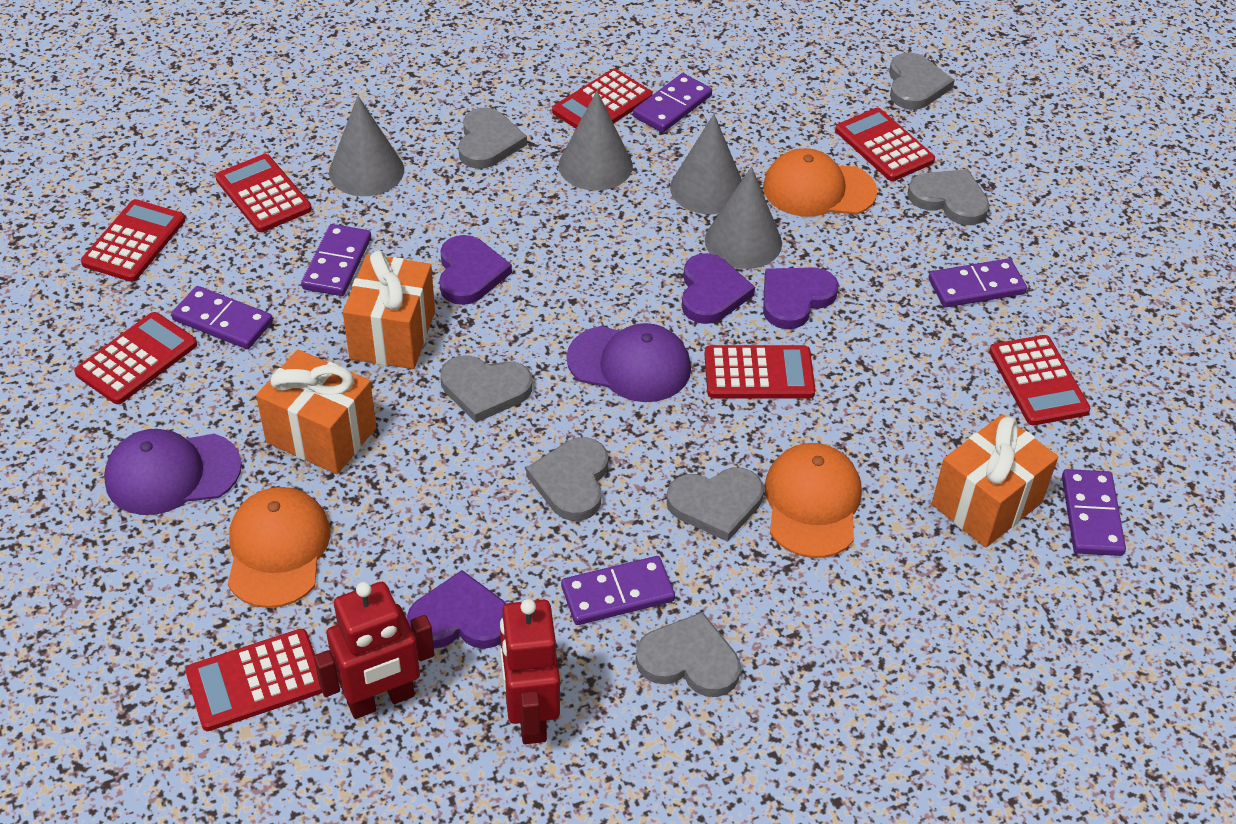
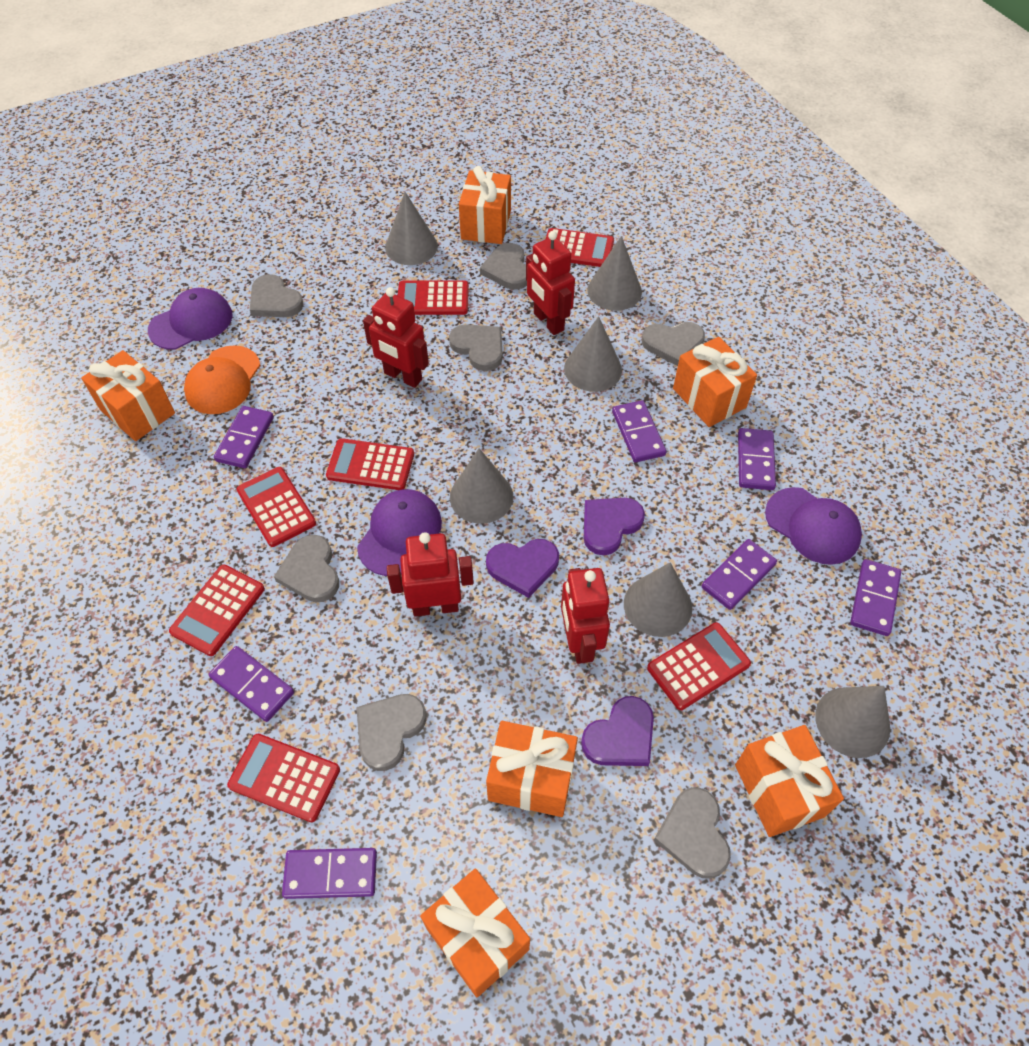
grey cone: 4 -> 6
orange cap: 3 -> 1
orange gift: 3 -> 6
purple cap: 2 -> 3
purple domino: 6 -> 7
purple heart: 4 -> 3
red calculator: 8 -> 7
red robot: 2 -> 4

